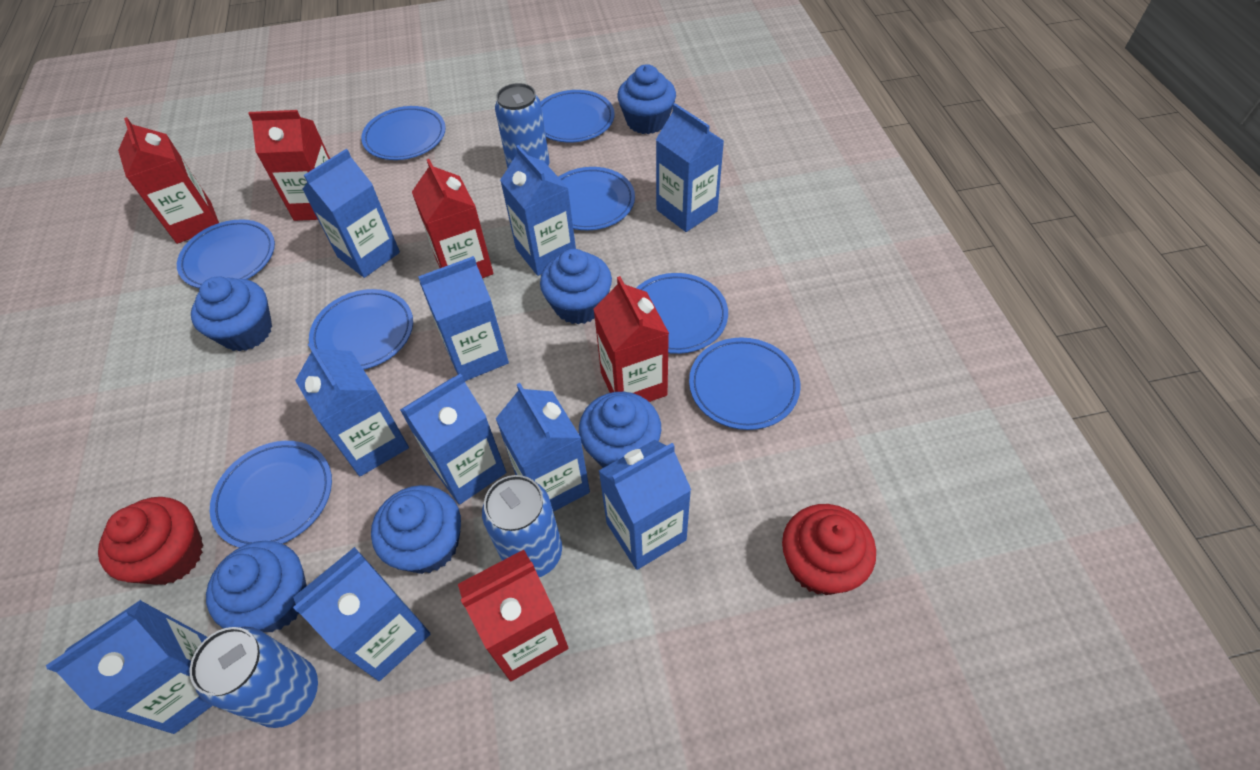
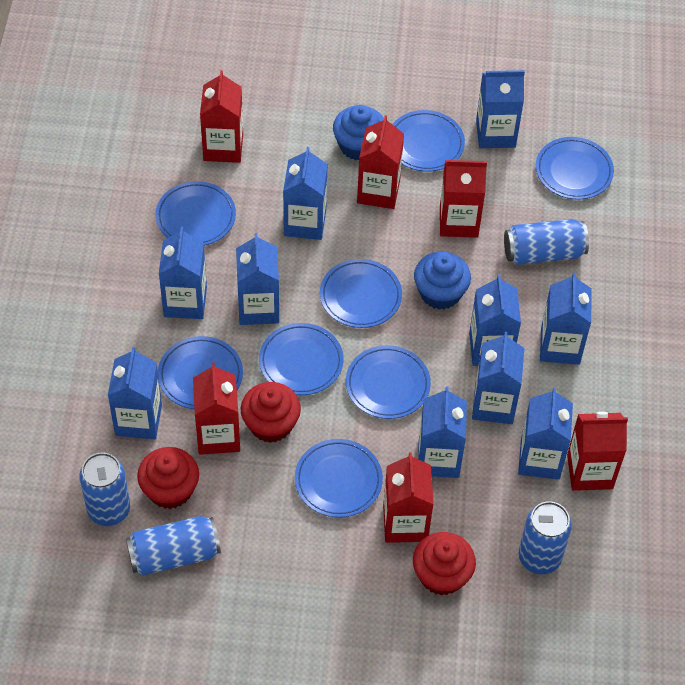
blue can: 3 -> 4
blue cupcake: 6 -> 2
red carton: 5 -> 6
red cupcake: 2 -> 3

